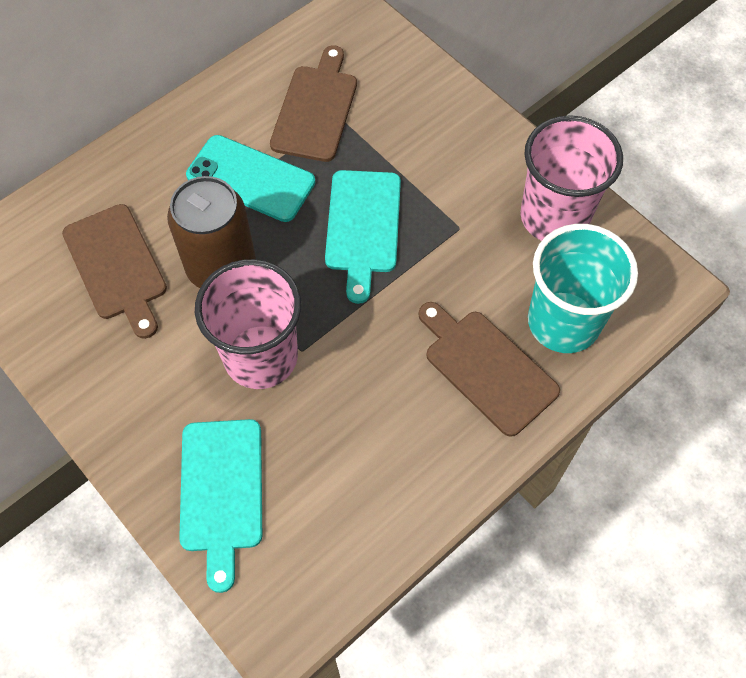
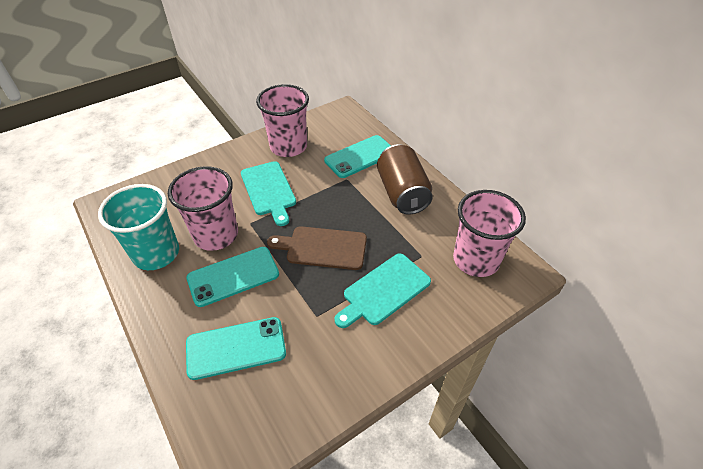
brown cutting board: 3 -> 1
pink cup: 2 -> 3
turquoise phone: 1 -> 3

